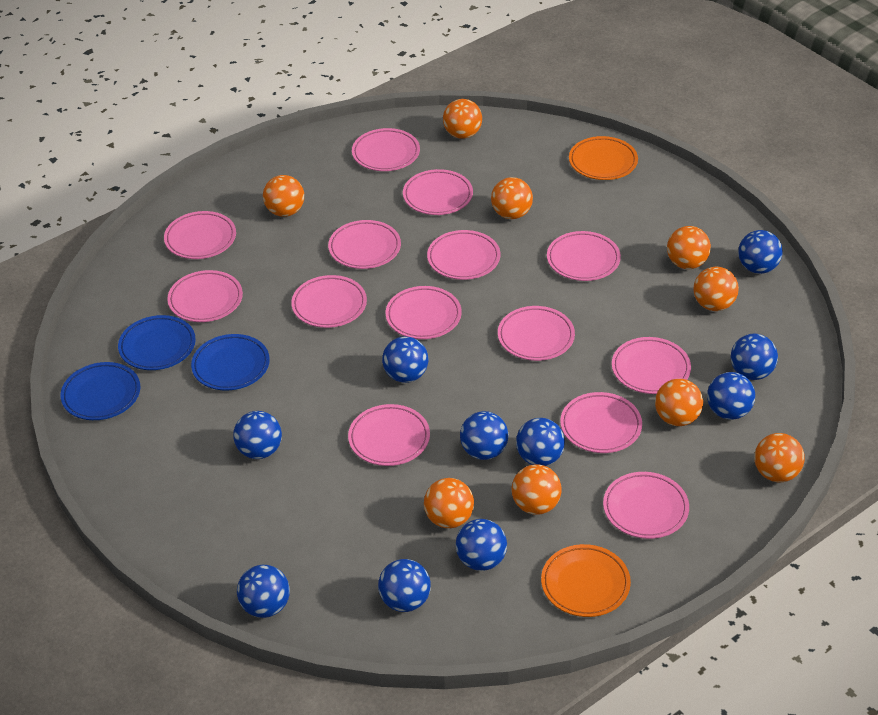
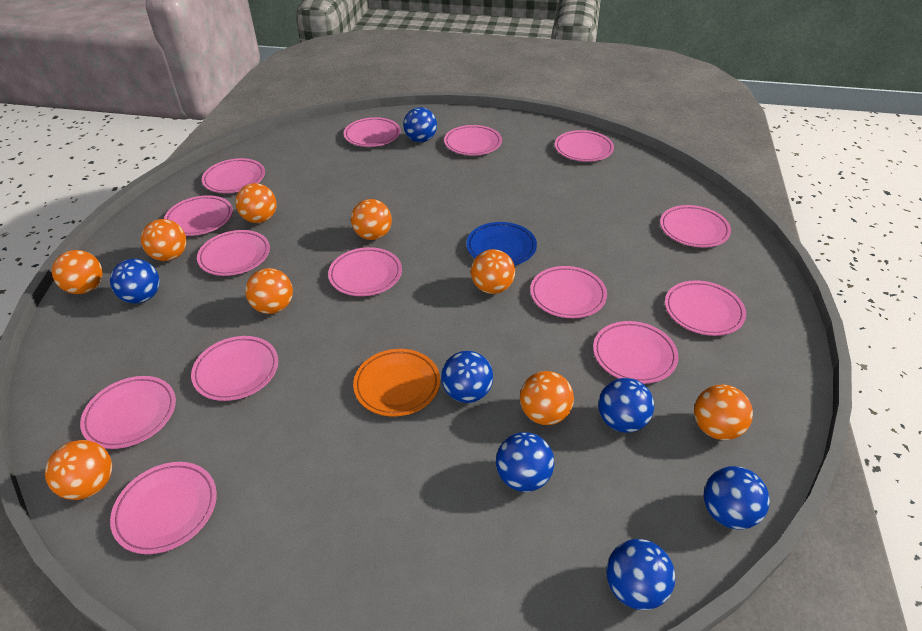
blue ball: 10 -> 7
blue plate: 3 -> 1
orange plate: 2 -> 1

